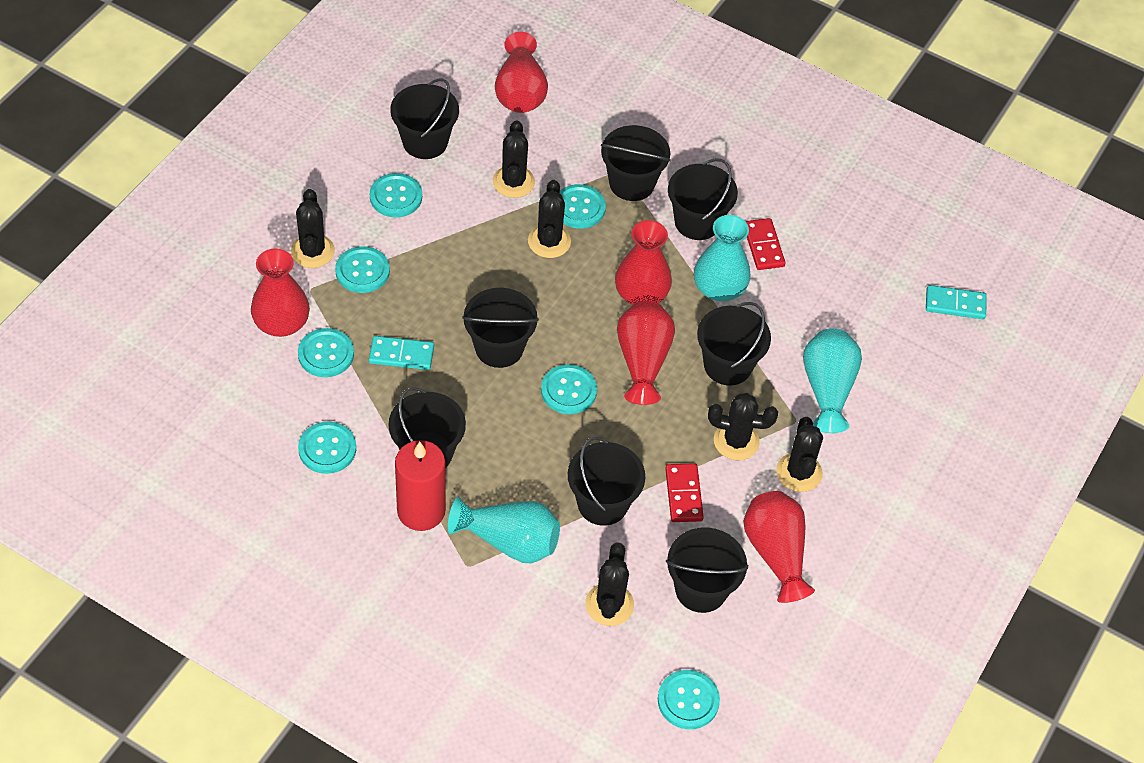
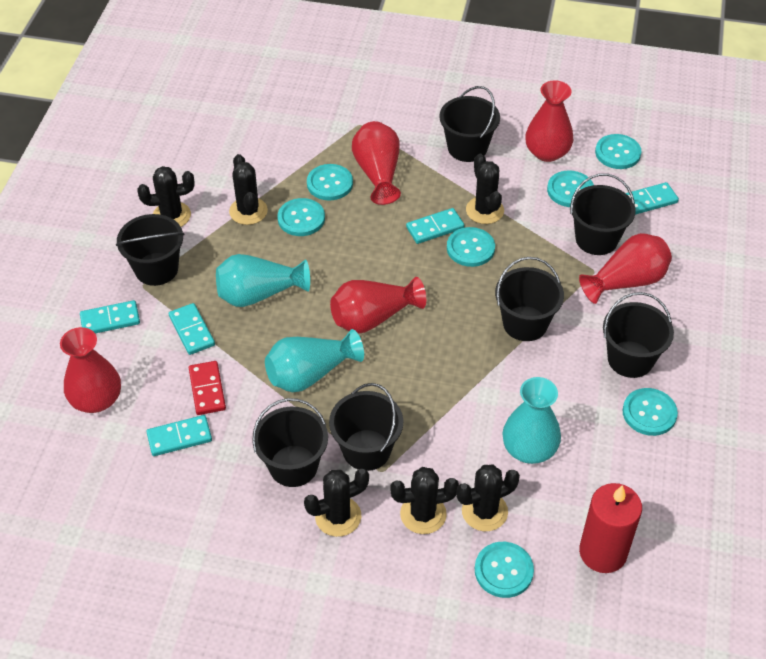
black bucket: 8 -> 7
red domino: 2 -> 1
turquoise domino: 2 -> 5

